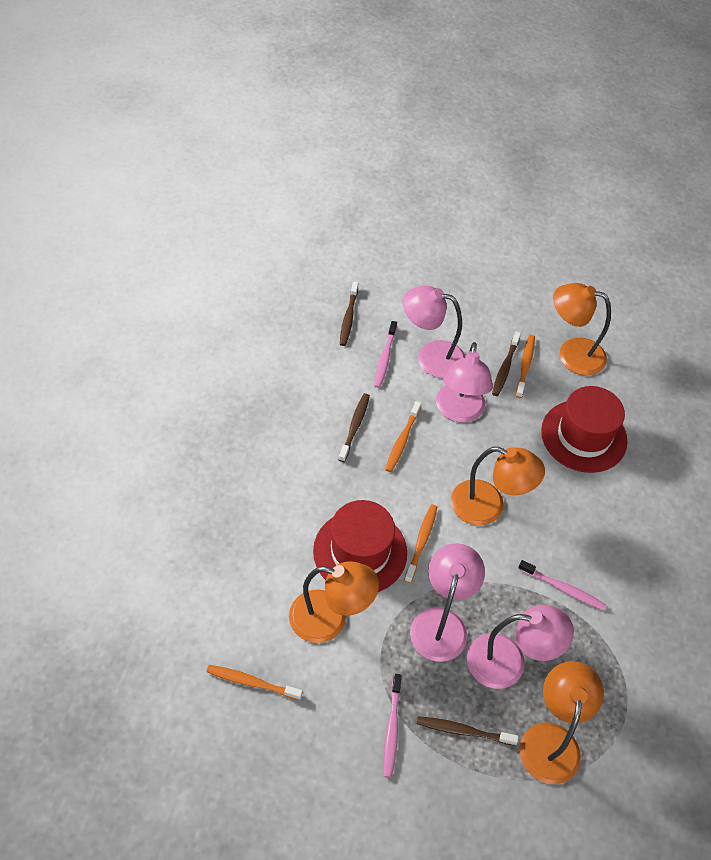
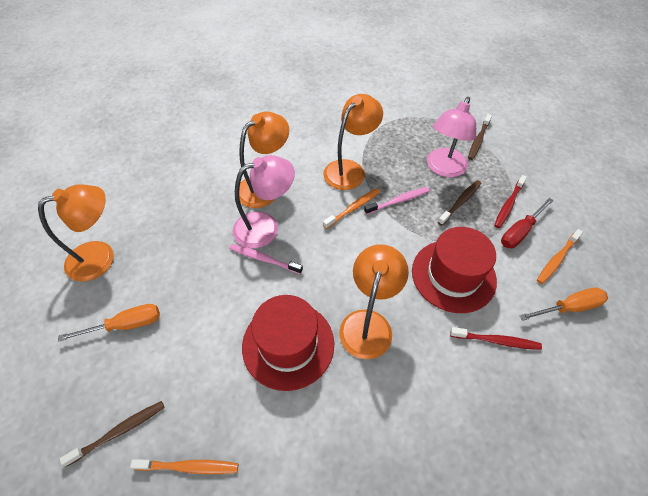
brown toothbrush: 4 -> 3
orange screwdriver: 0 -> 2
orange toothbrush: 4 -> 3
pink lamp: 4 -> 2
pink toothbrush: 3 -> 2
red screwdriver: 0 -> 1
red toothbrush: 0 -> 2

